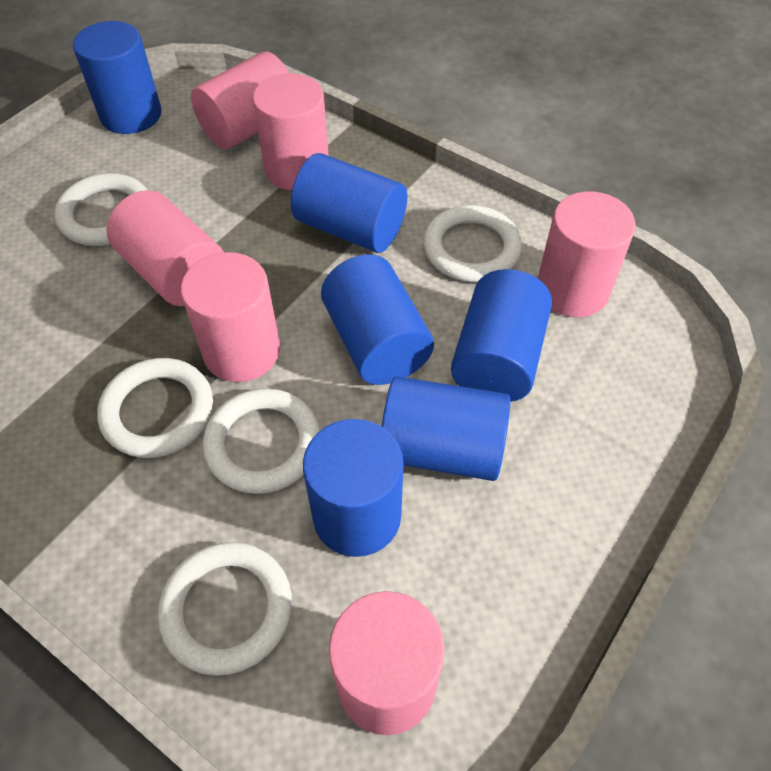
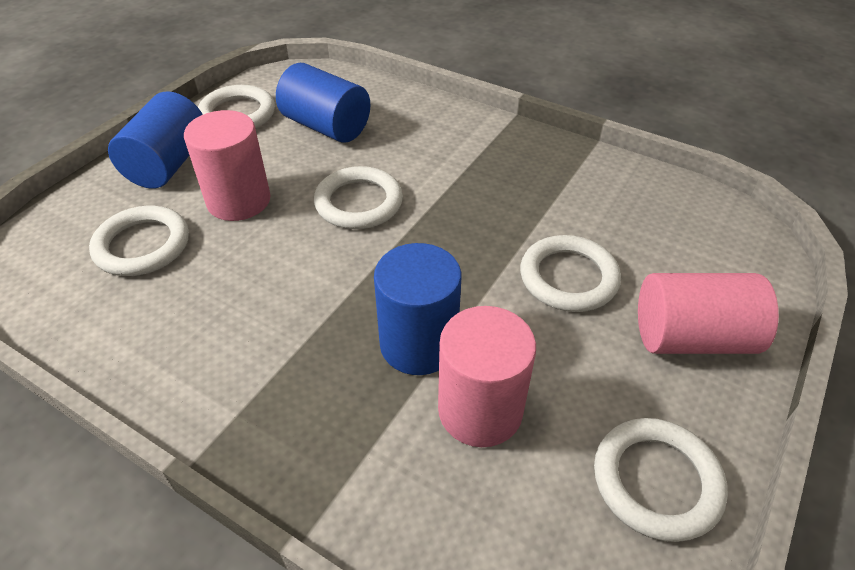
blue cylinder: 6 -> 3
pink cylinder: 6 -> 3

